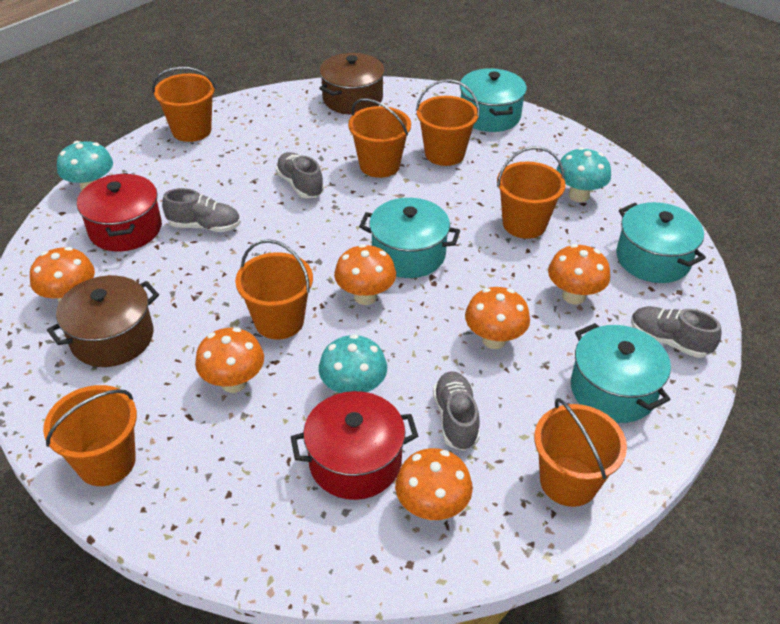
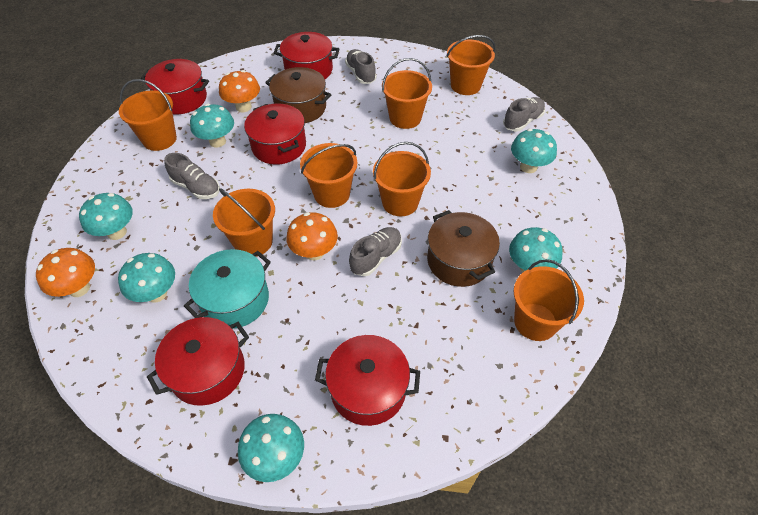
orange mushroom: 6 -> 3
red pot: 2 -> 5
turquoise mushroom: 3 -> 6
turquoise pot: 4 -> 1

